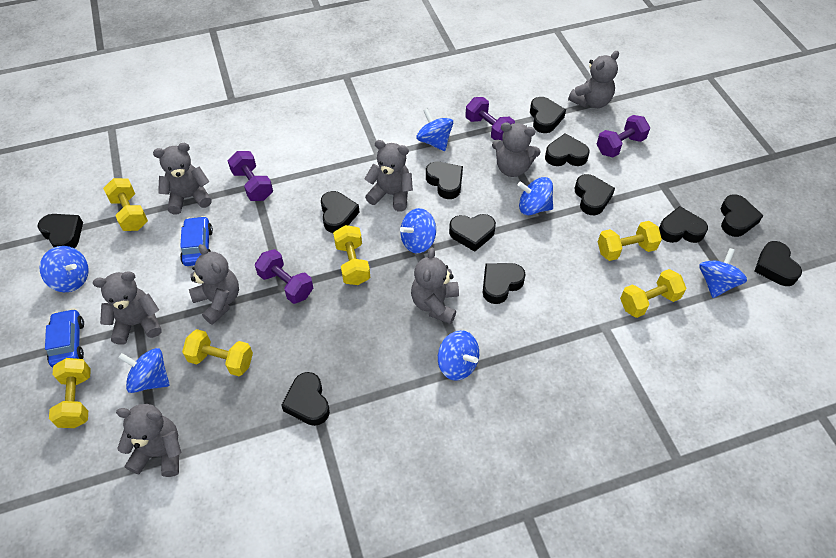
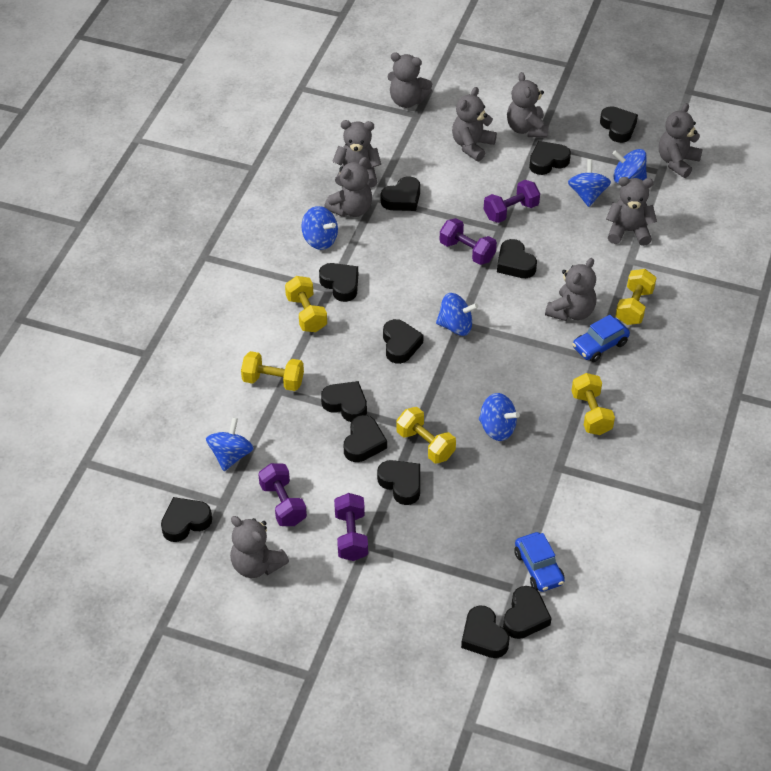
blue spinning top: 7 -> 6
grey teddy bear: 8 -> 9
yellow dumbbell: 6 -> 5

